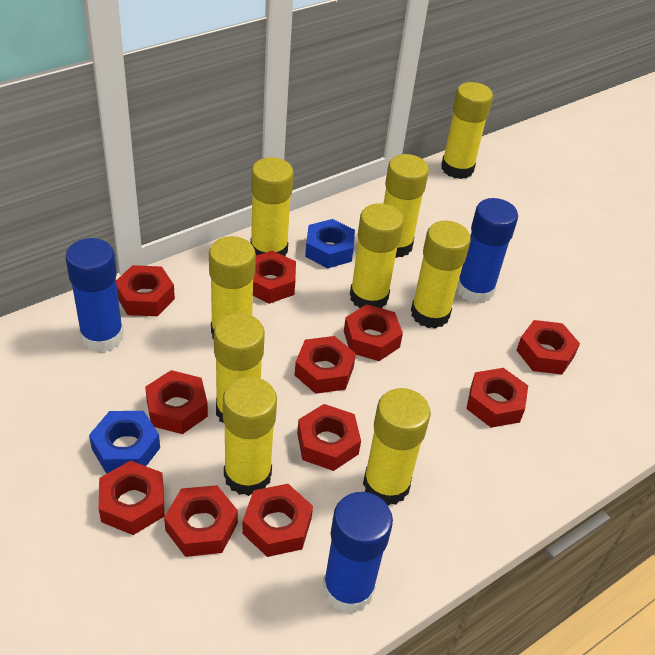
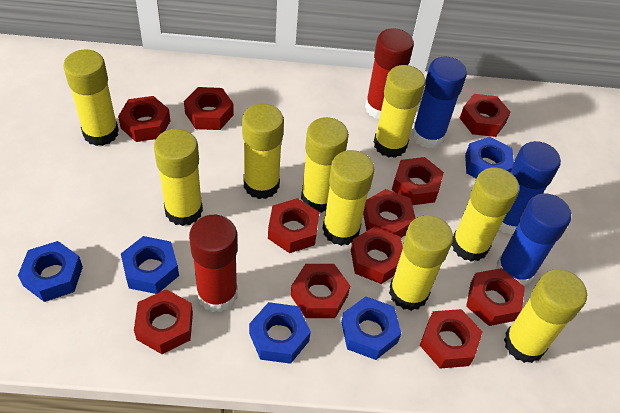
blue nut: 2 -> 5
red glue stick: 0 -> 2

